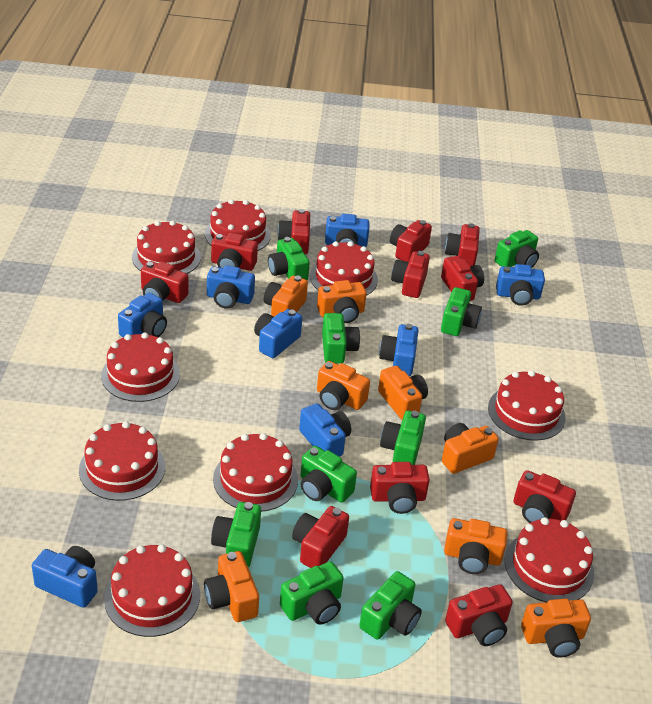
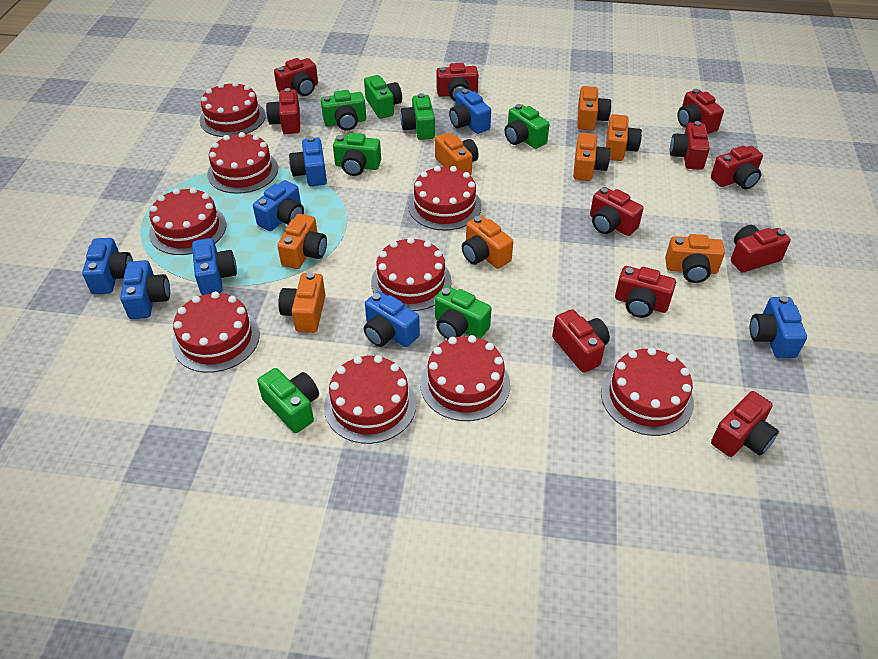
green camera: 9 -> 7

